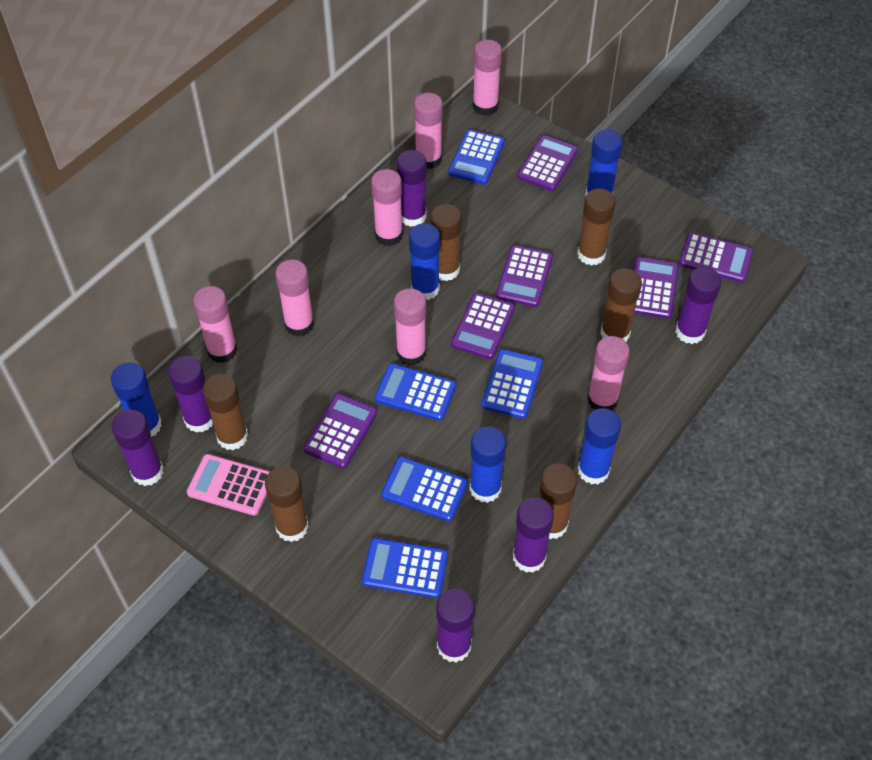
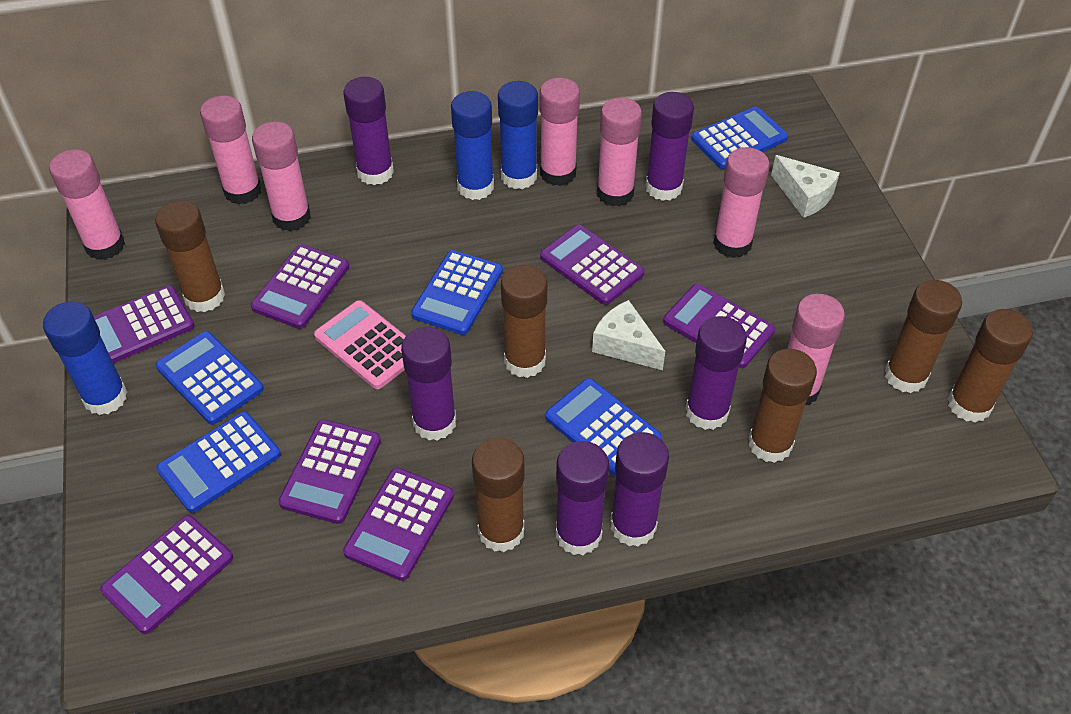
blue glue stick: 5 -> 3
purple calculator: 6 -> 7
white cheese: 0 -> 2

